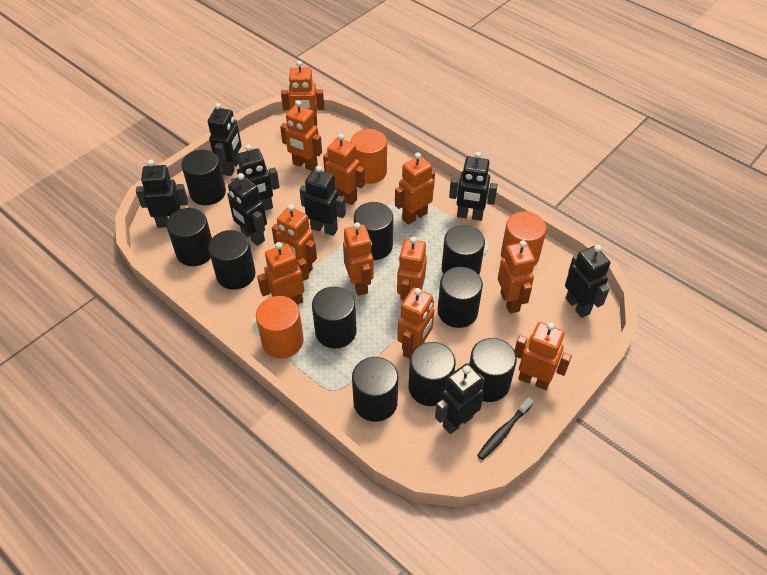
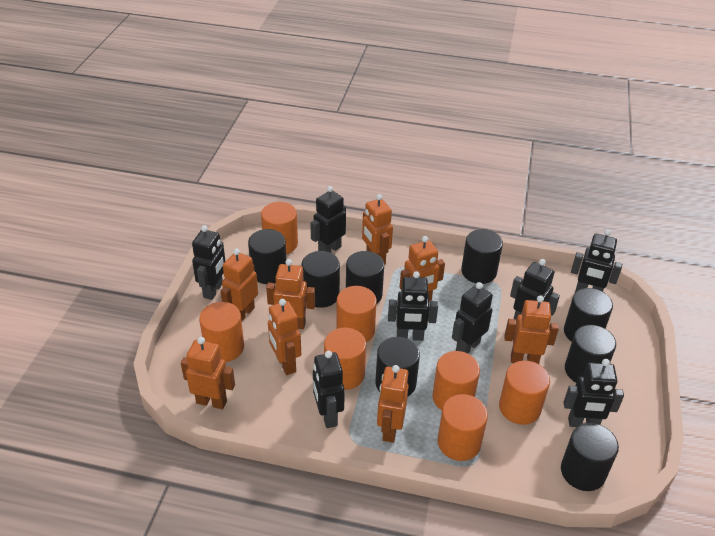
black cylinder: 10 -> 8
black toothbrush: 1 -> 0
orange cylinder: 3 -> 7
orange robot: 11 -> 8

